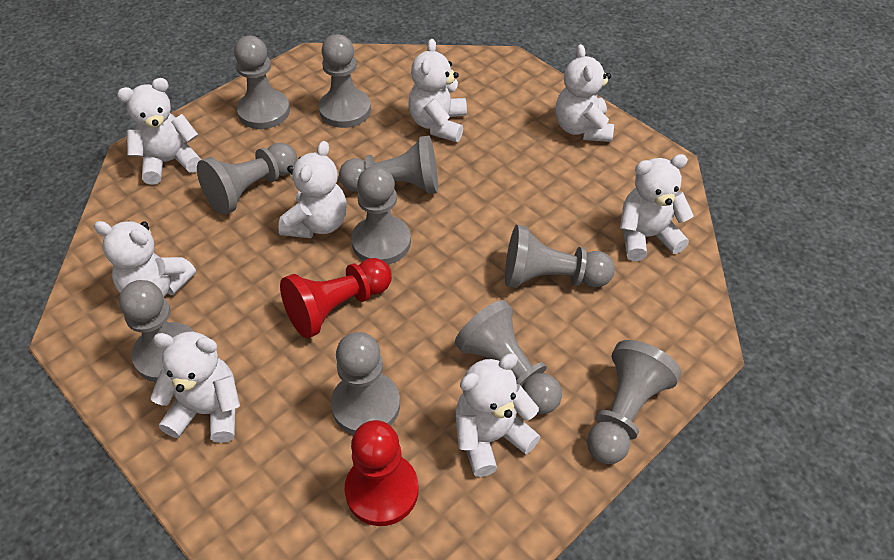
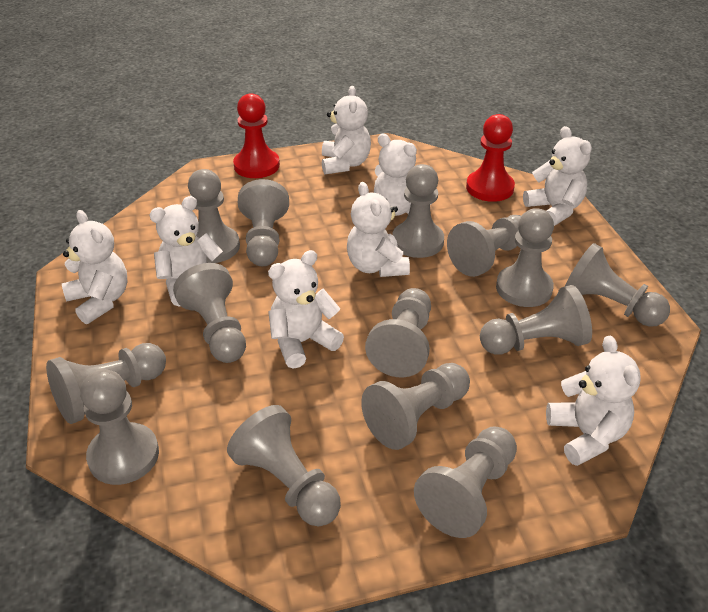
grey pawn: 10 -> 14

